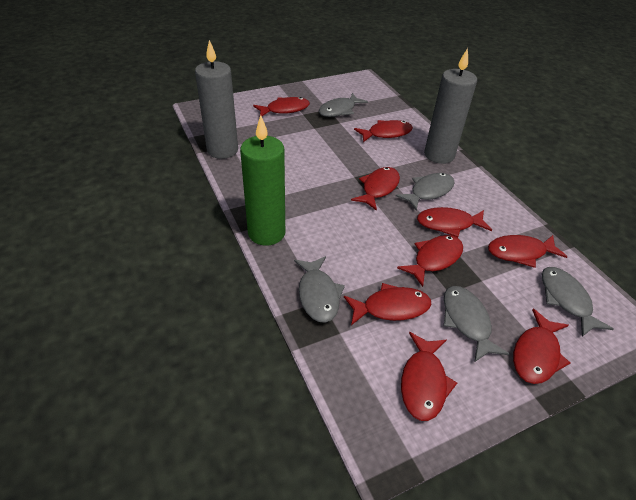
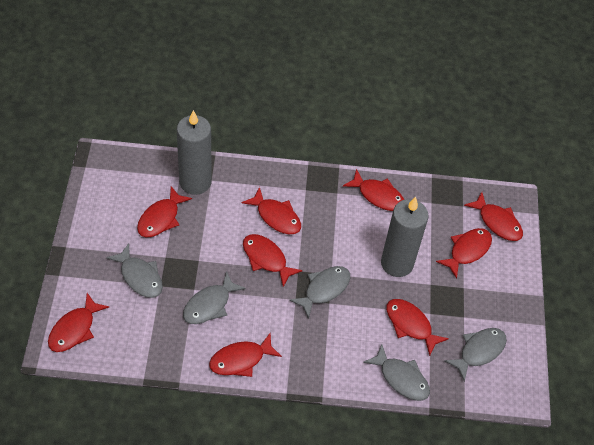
green candle: 1 -> 0

